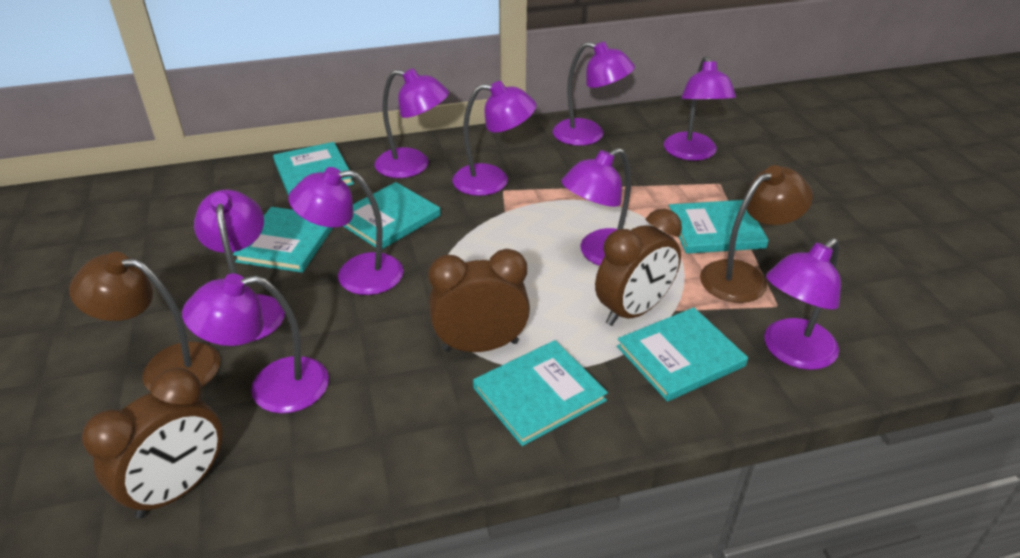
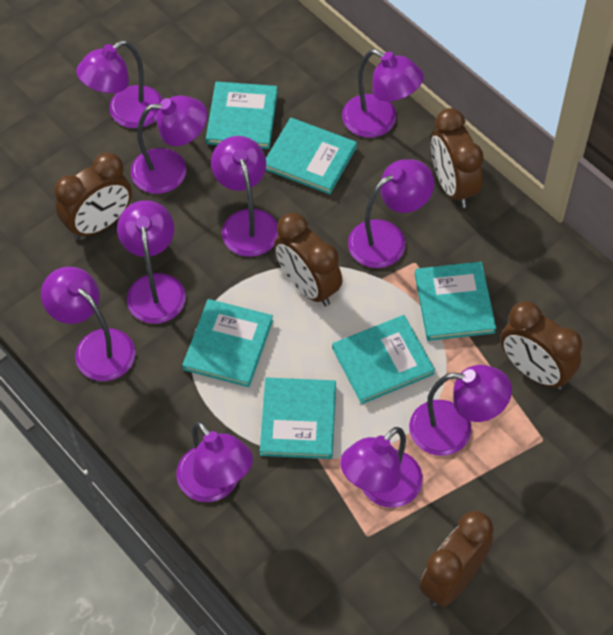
brown clock: 3 -> 5
brown lamp: 2 -> 0
purple lamp: 9 -> 10

